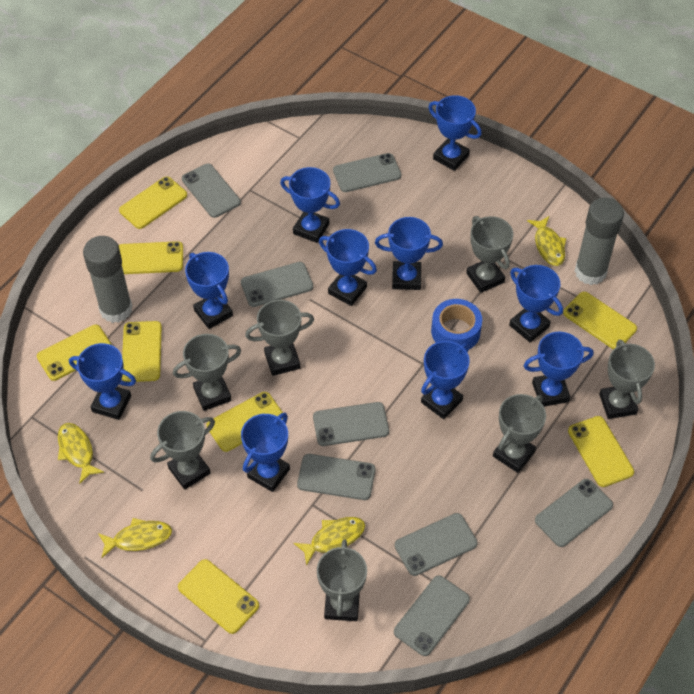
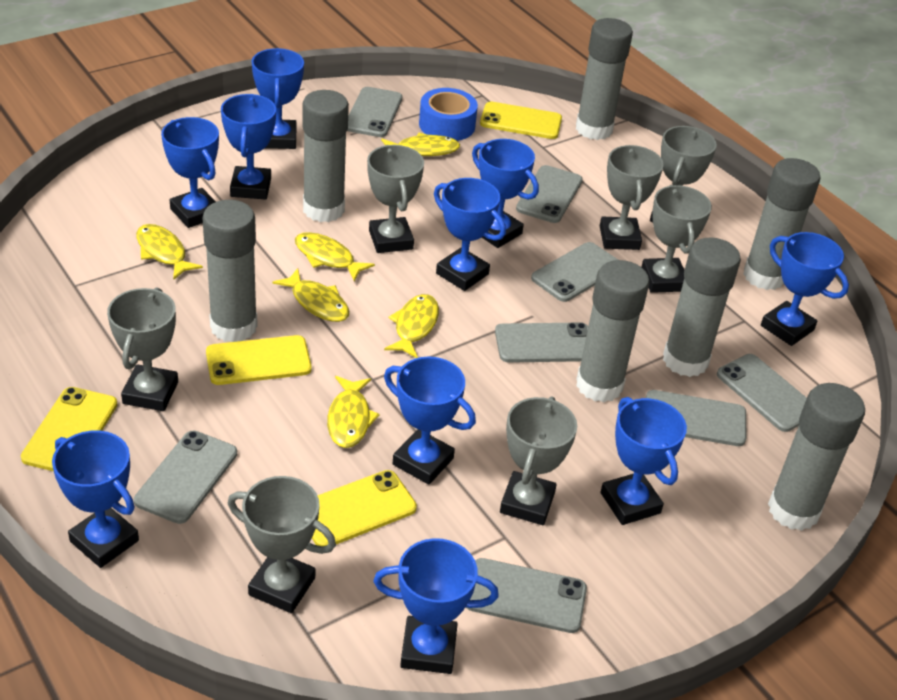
grey glue stick: 2 -> 7
yellow fish: 4 -> 6
yellow phone: 8 -> 4

